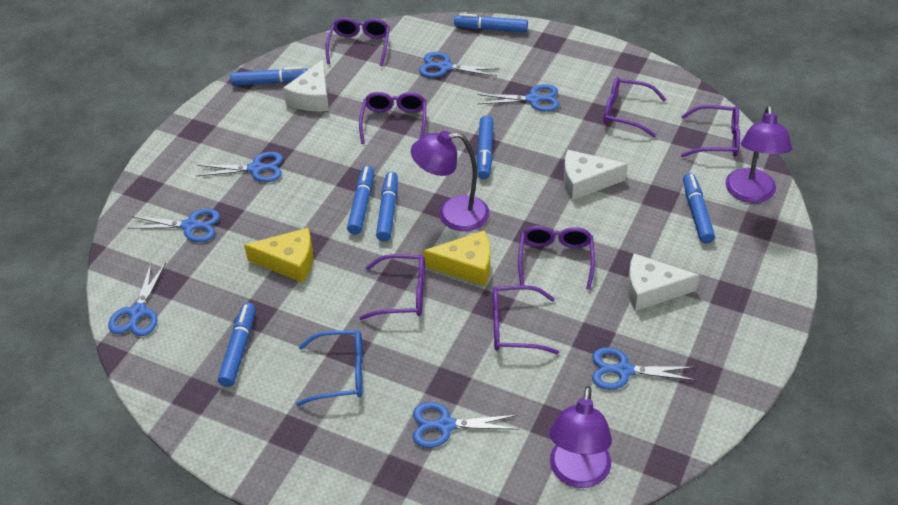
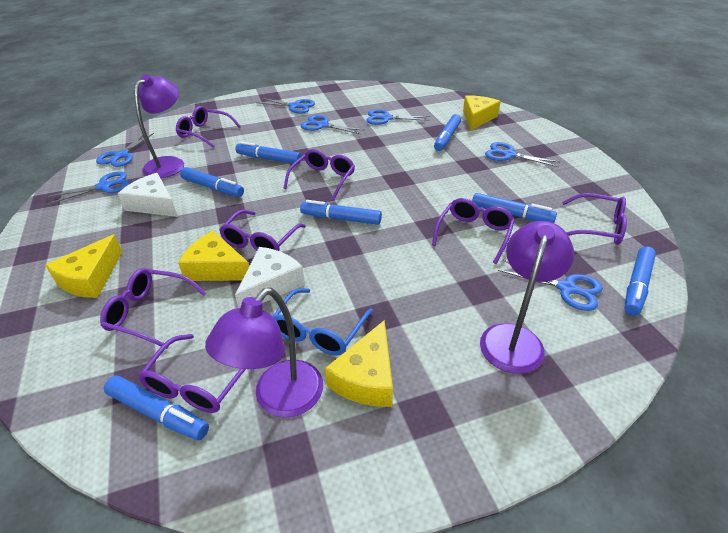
white cheese: 3 -> 2
yellow cheese: 2 -> 4

